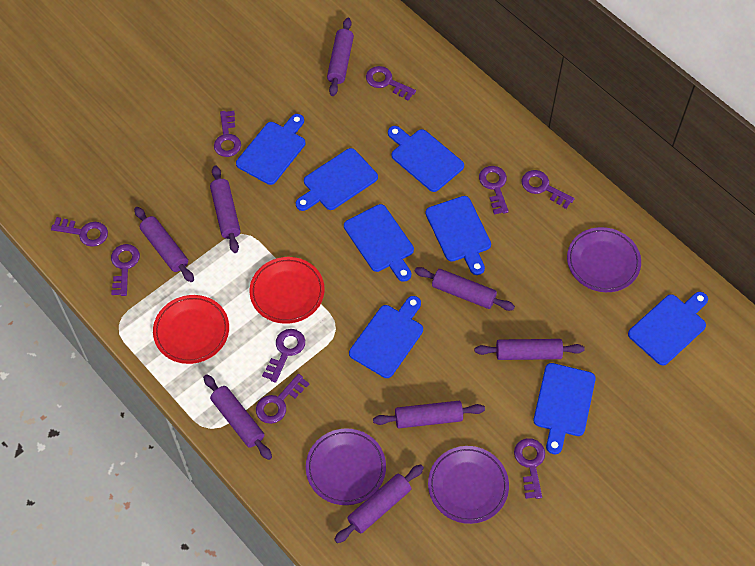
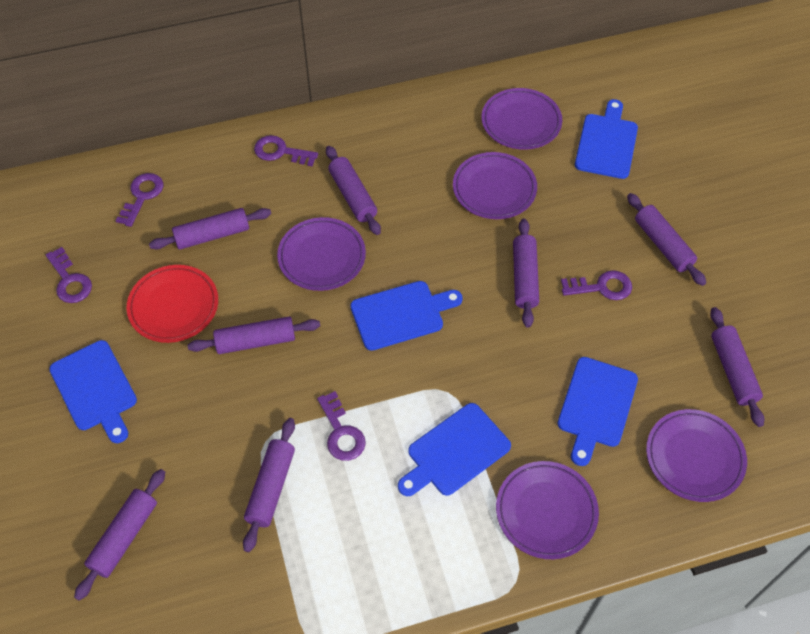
blue cutting board: 8 -> 5
purple key: 9 -> 5
purple plate: 3 -> 5
red plate: 2 -> 1

